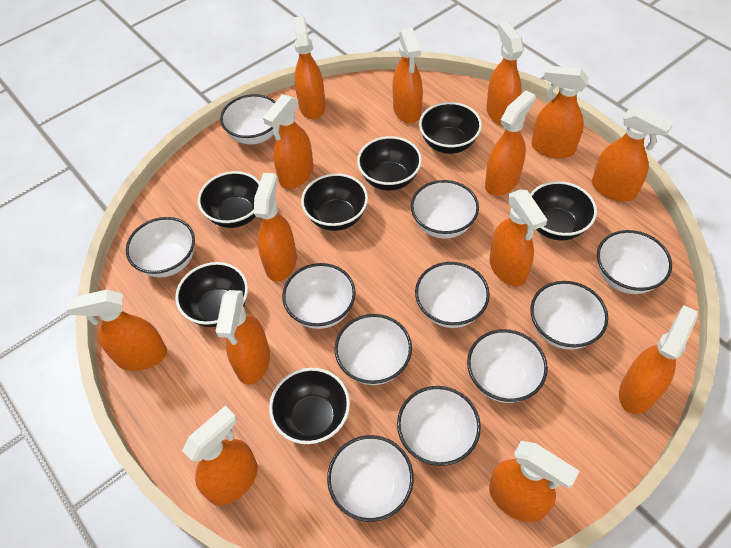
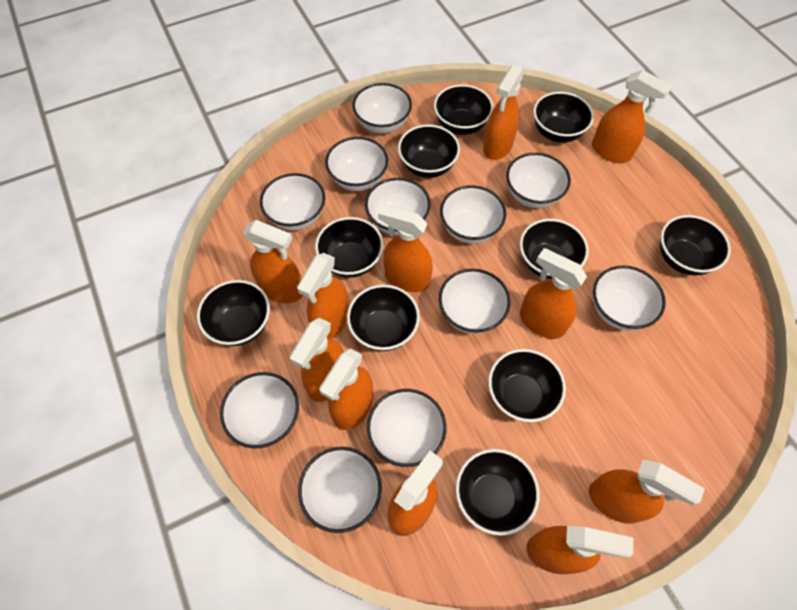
black bowl: 7 -> 10
orange spray bottle: 14 -> 11

